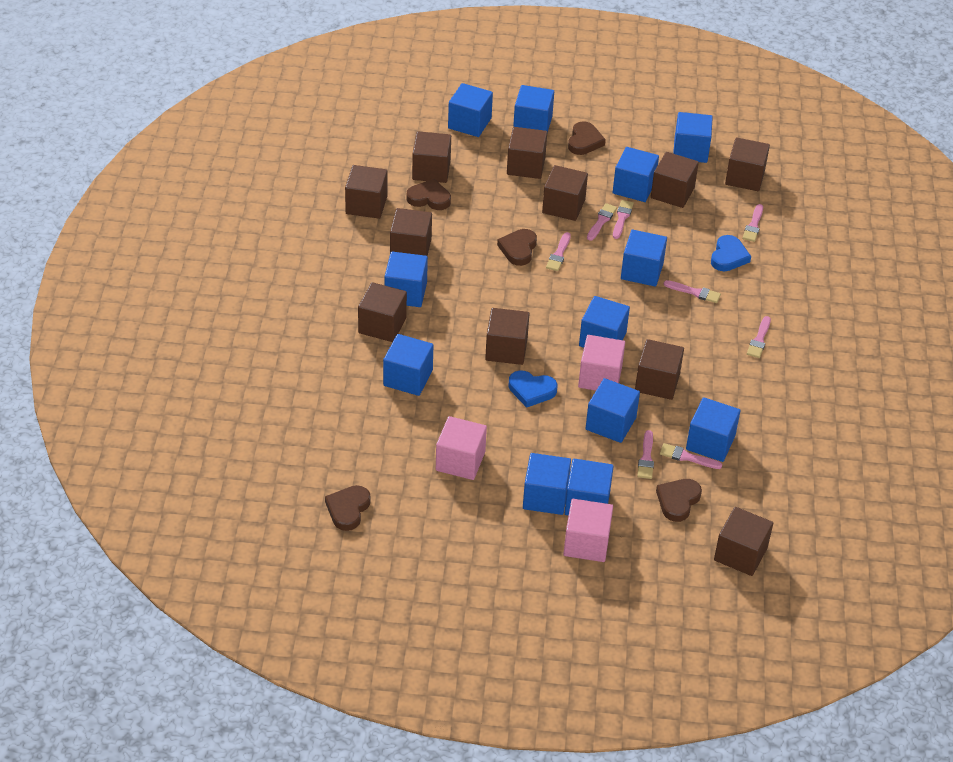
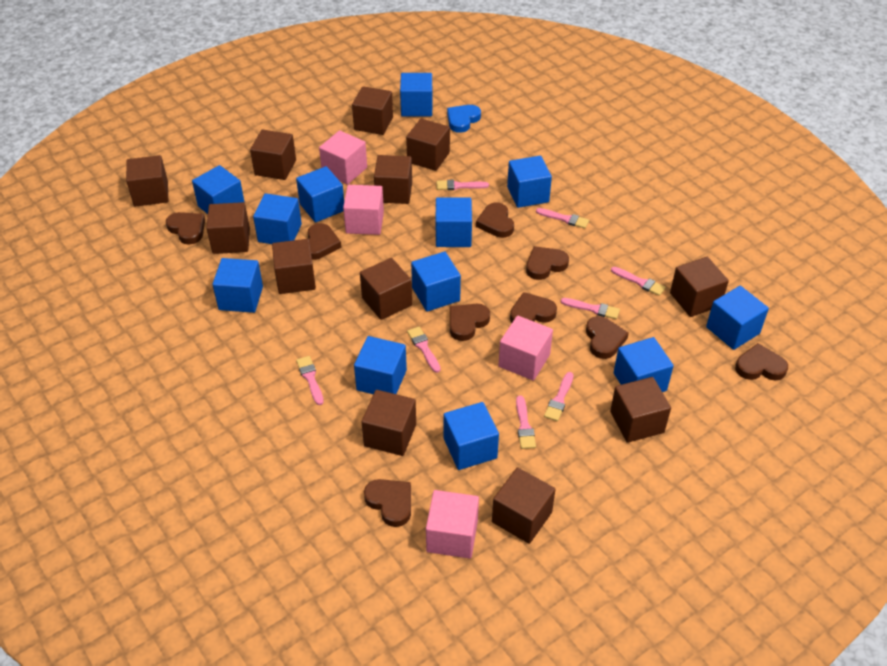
blue heart: 2 -> 1
brown cube: 11 -> 12
brown heart: 5 -> 9
pink cube: 3 -> 4

